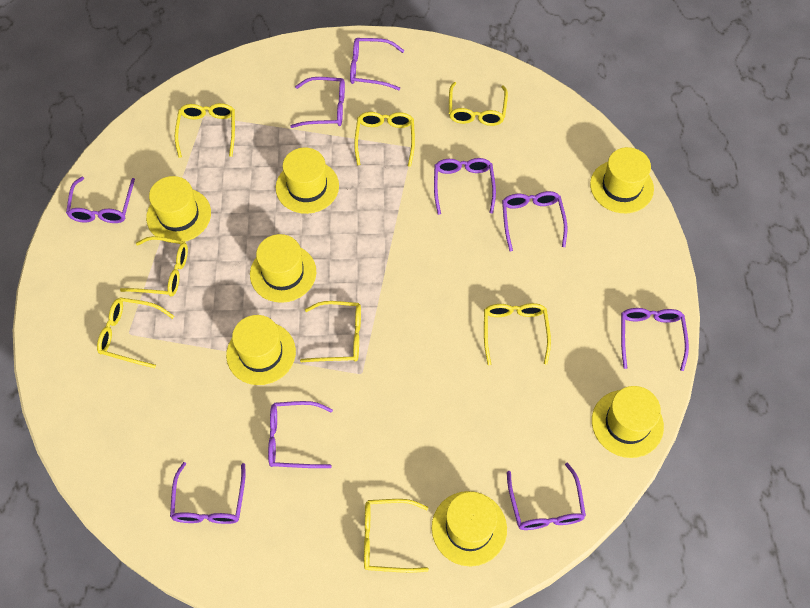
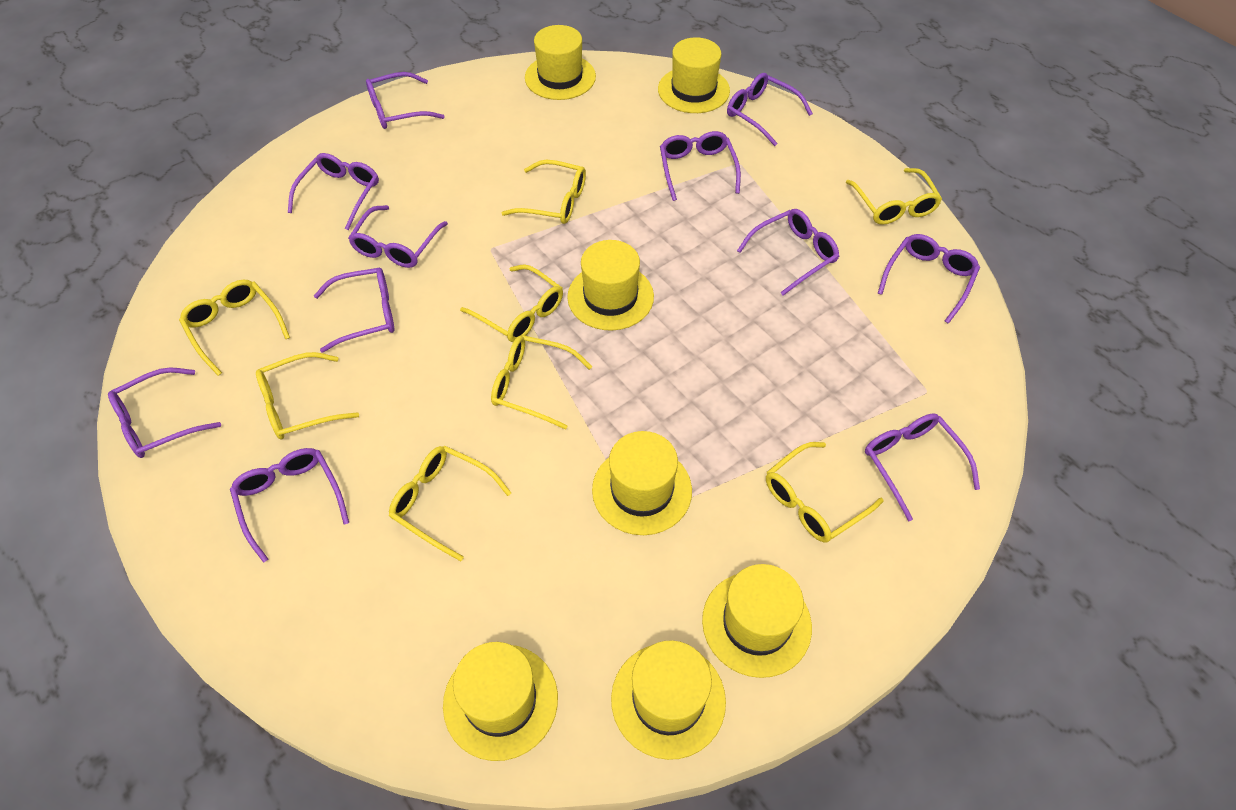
purple glasses: 9 -> 11

